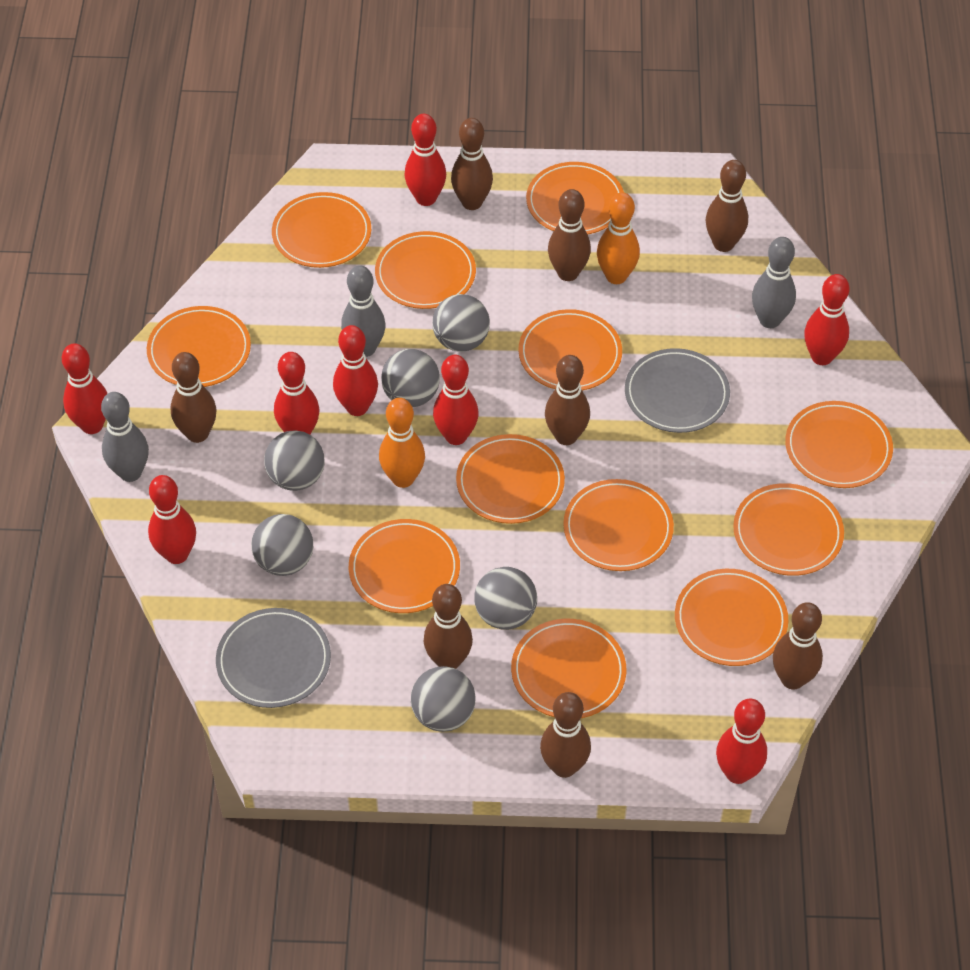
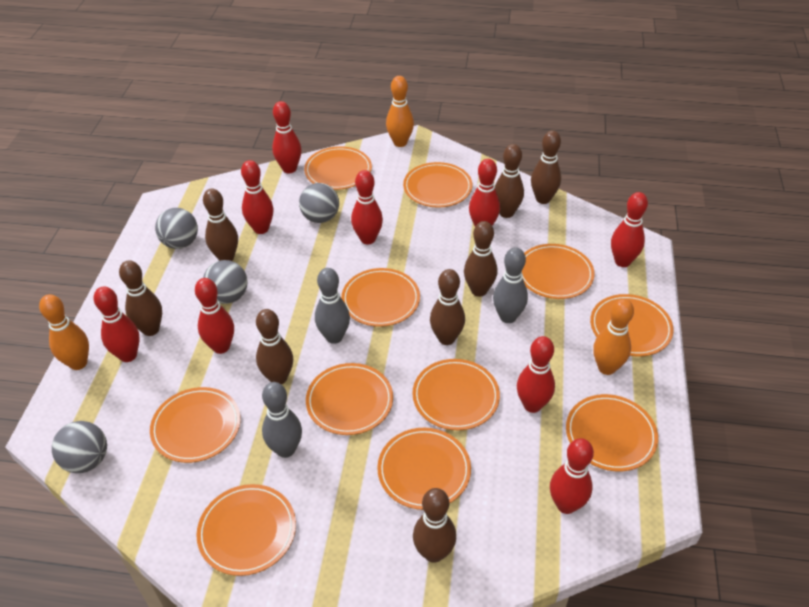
grey ball: 6 -> 4
grey plate: 2 -> 0
orange bowling pin: 2 -> 3
orange plate: 12 -> 11
red bowling pin: 8 -> 9

